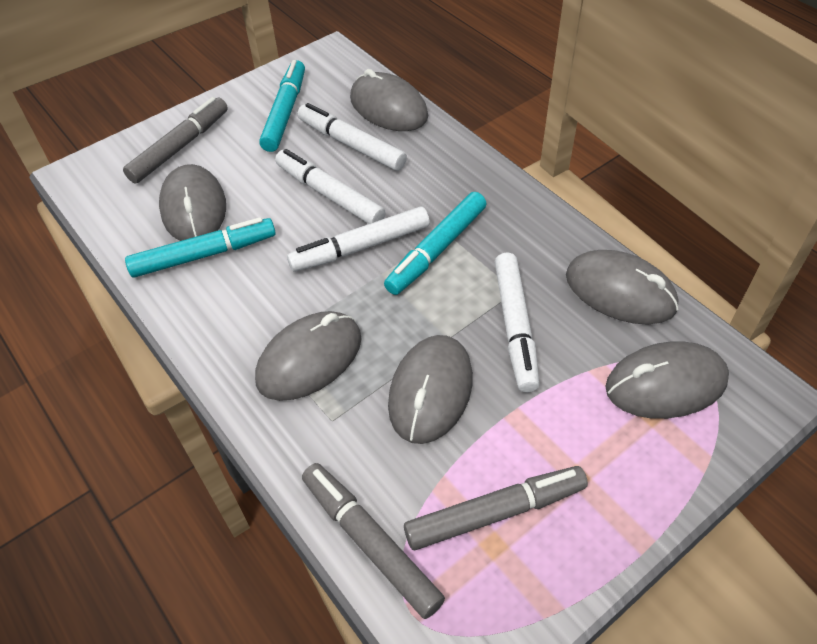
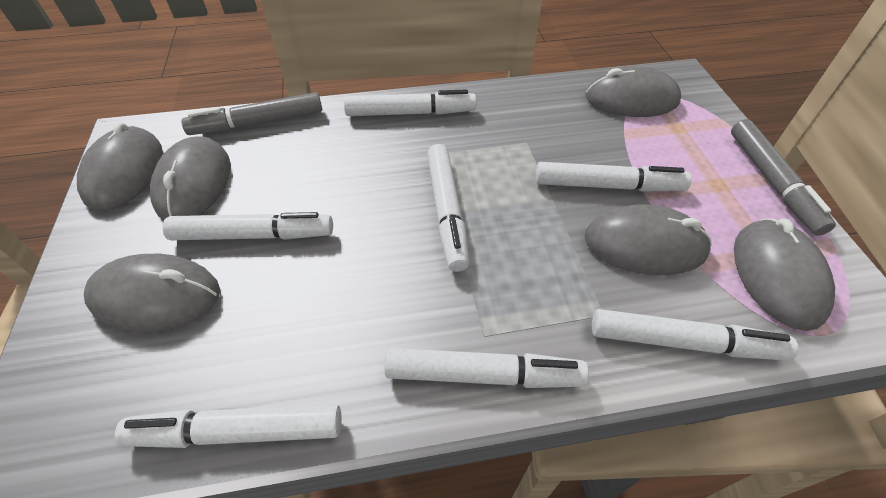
grey marker: 3 -> 2
turquoise marker: 3 -> 0
white marker: 4 -> 7

